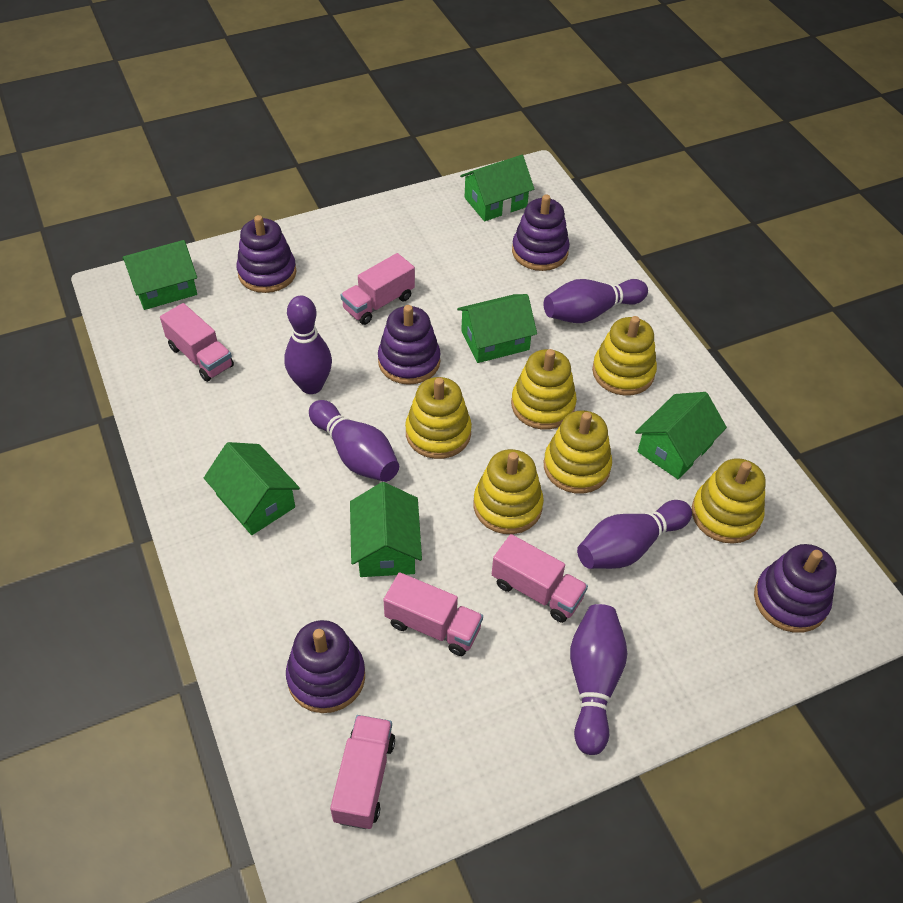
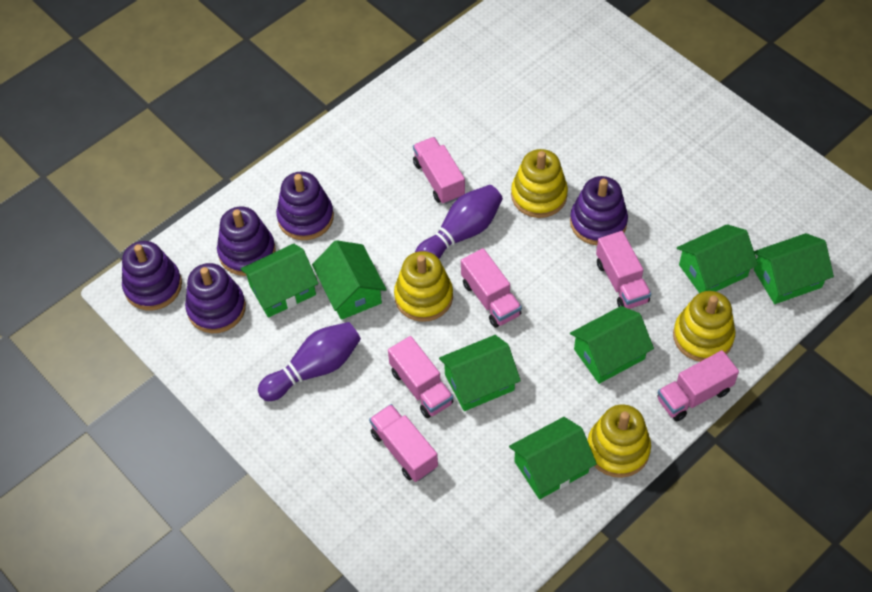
green house: 6 -> 7
pink truck: 5 -> 6
purple bowling pin: 5 -> 2
yellow stacking toy: 6 -> 4

